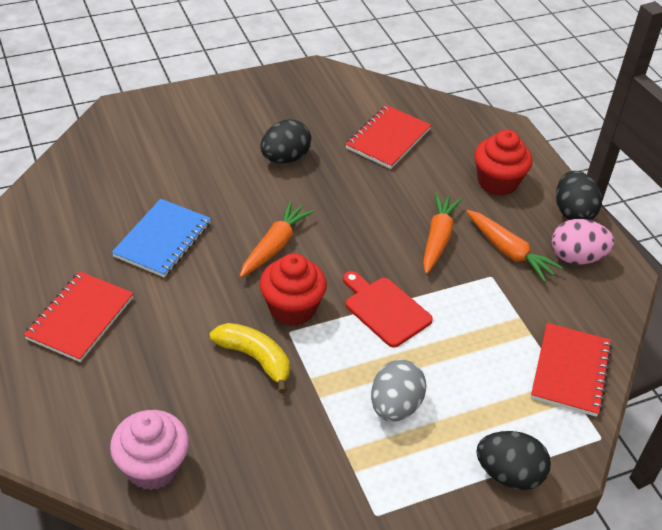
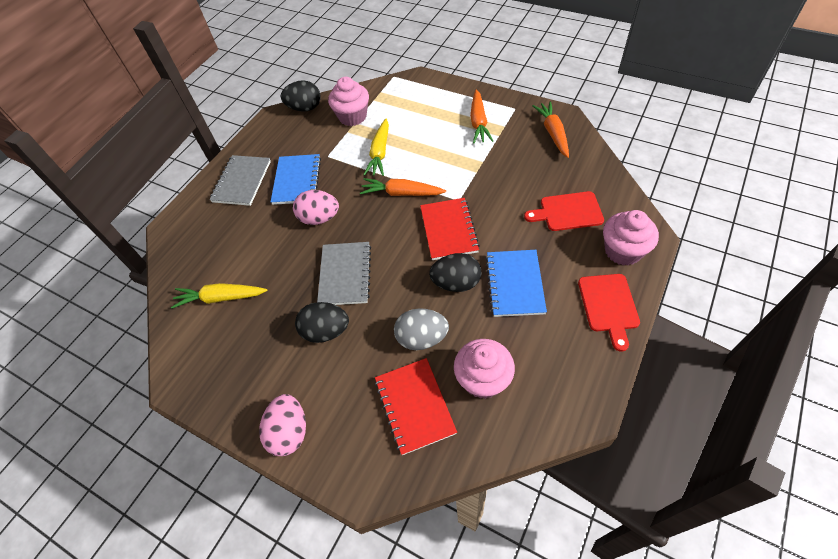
blue notebook: 1 -> 2
grey notebook: 0 -> 2
pink cupcake: 1 -> 3
pink egg: 1 -> 2
red cupcake: 2 -> 0
red cutting board: 1 -> 2
red notebook: 3 -> 2
yellow banana: 1 -> 0
yellow carrot: 0 -> 2

